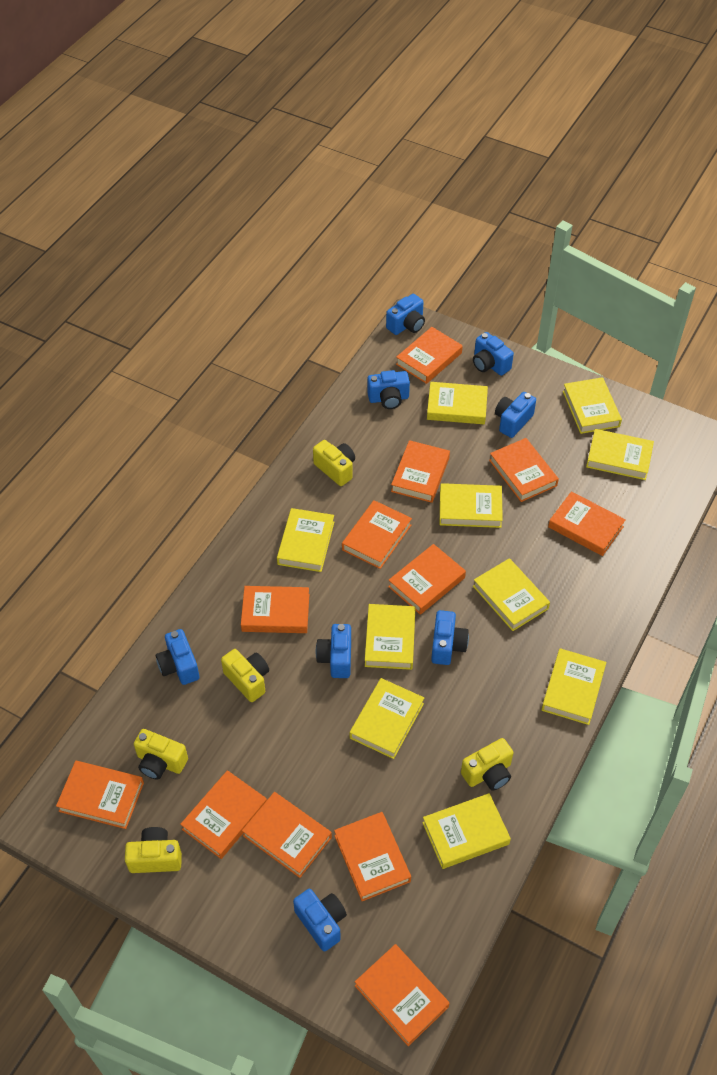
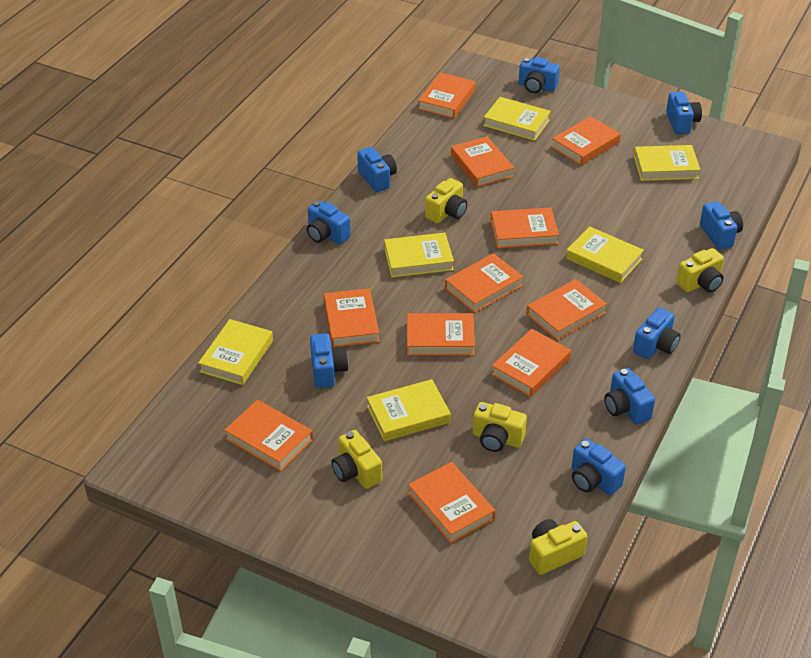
blue camera: 8 -> 9
orange book: 12 -> 11
yellow book: 10 -> 6

